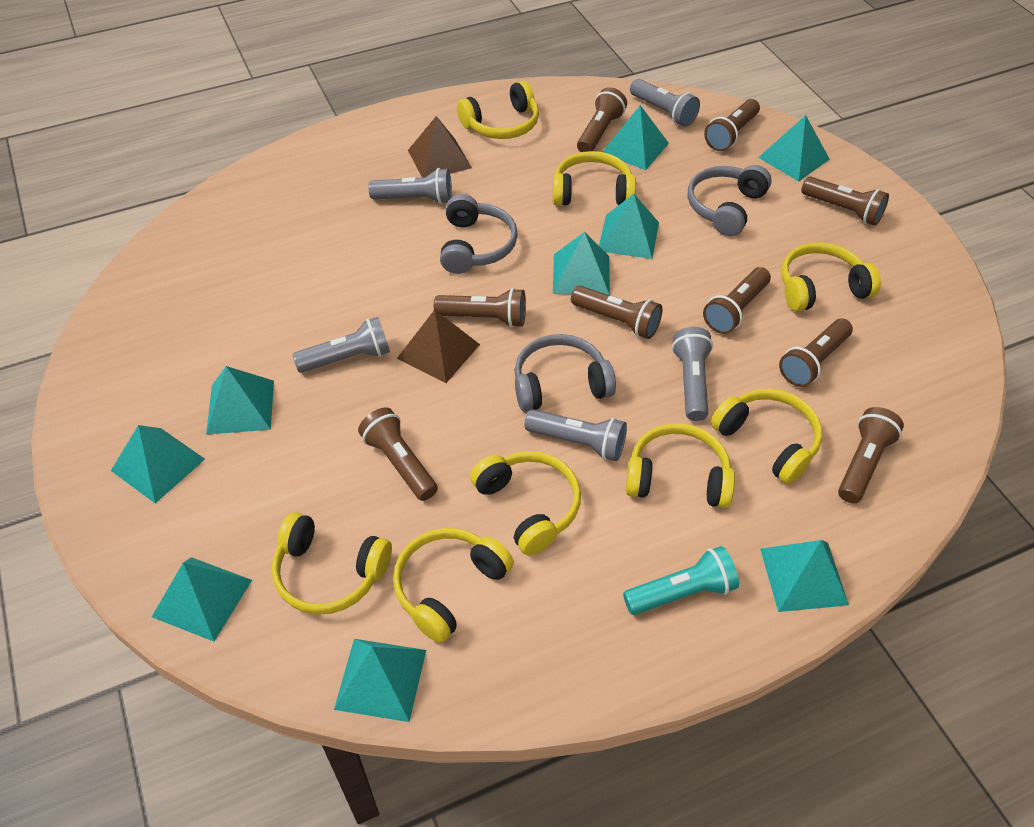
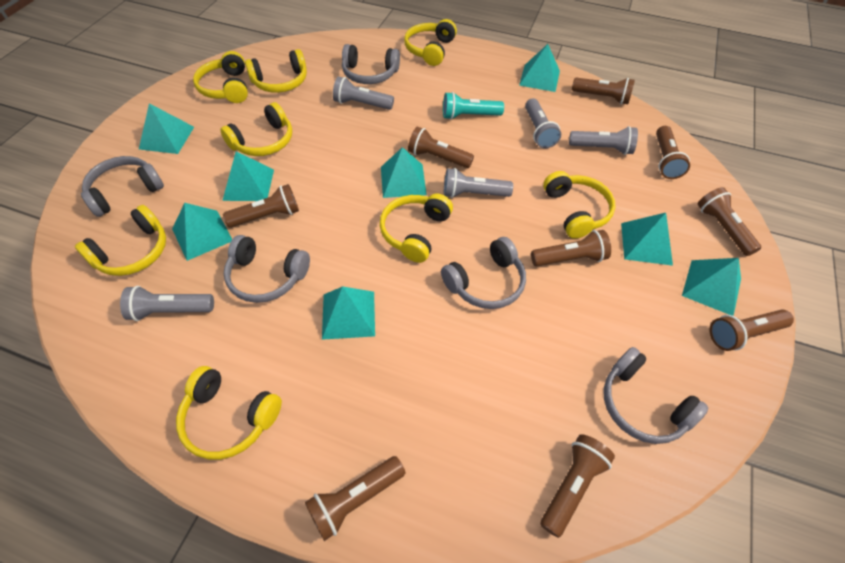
brown pyramid: 2 -> 0
grey headphones: 3 -> 5
turquoise pyramid: 9 -> 8

